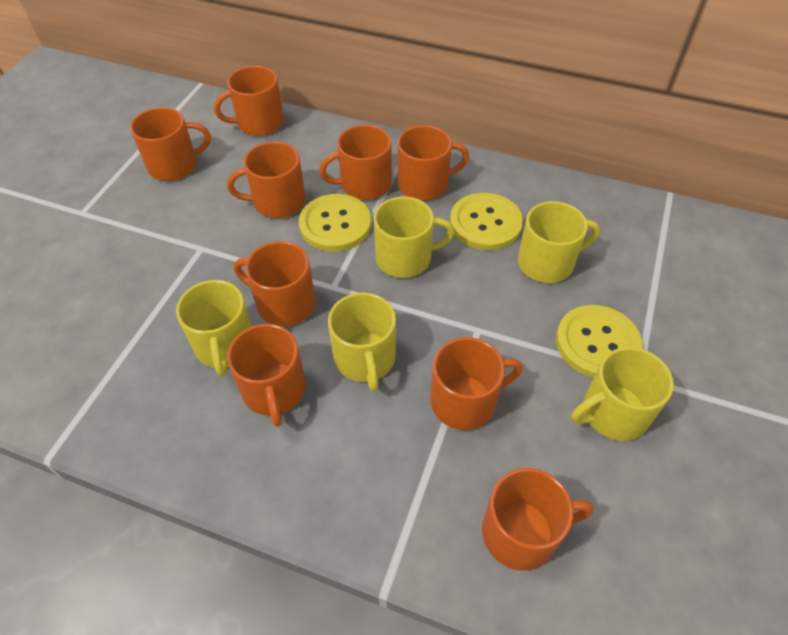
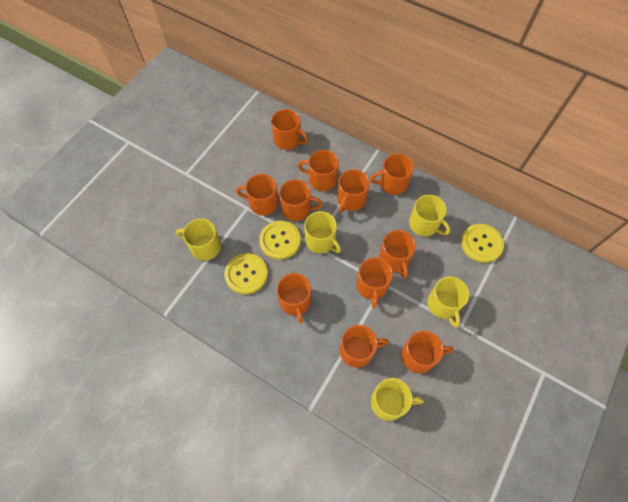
orange mug: 9 -> 11

